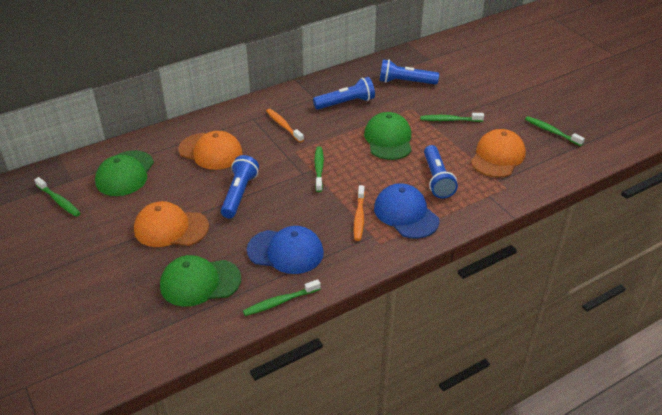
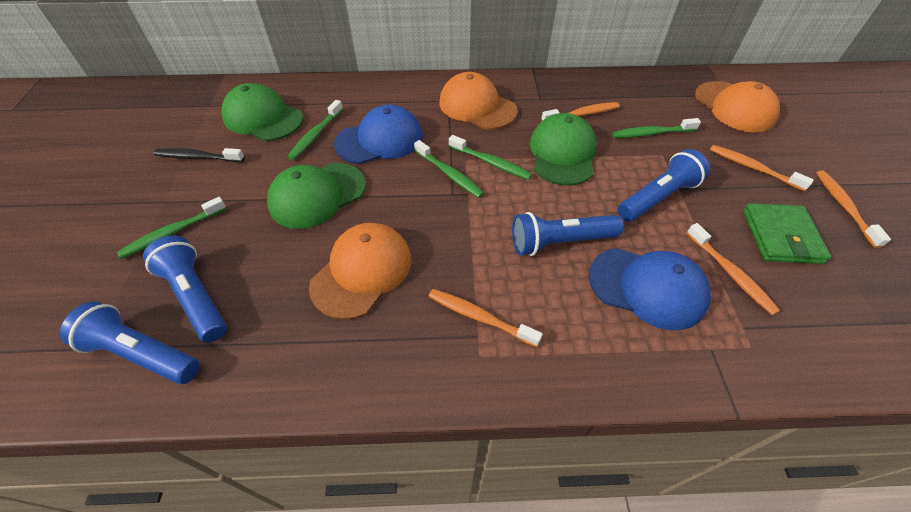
black toothbrush: 0 -> 1
green wallet: 0 -> 1
orange toothbrush: 2 -> 5

